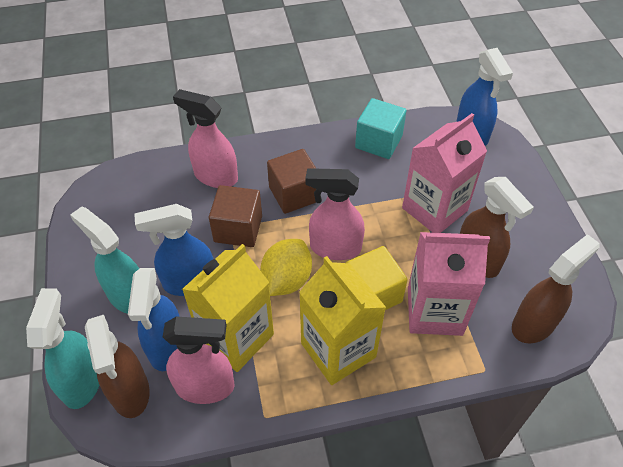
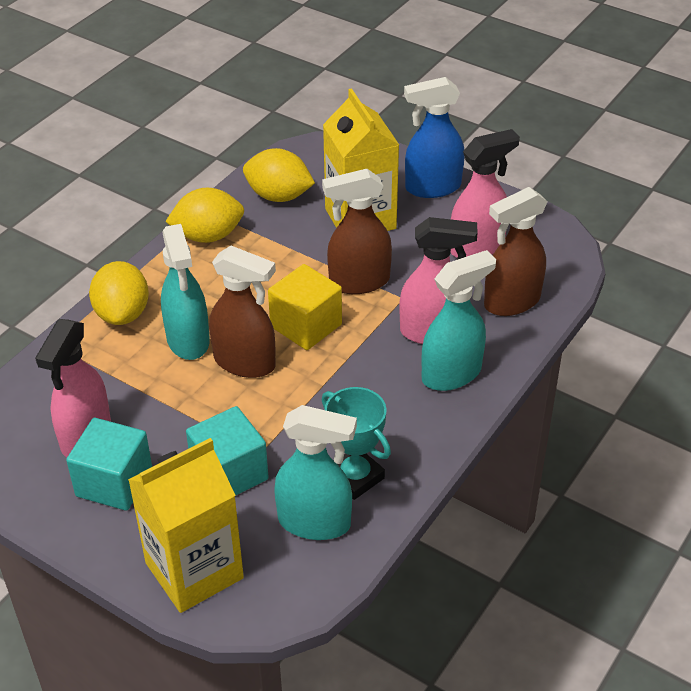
blue spray bottle: 3 -> 1
brown cube: 2 -> 0
pink carton: 2 -> 0
turquoise cube: 1 -> 2
turquoise spray bottle: 2 -> 3
turquoise trophy: 0 -> 1
yellow lemon: 1 -> 3

